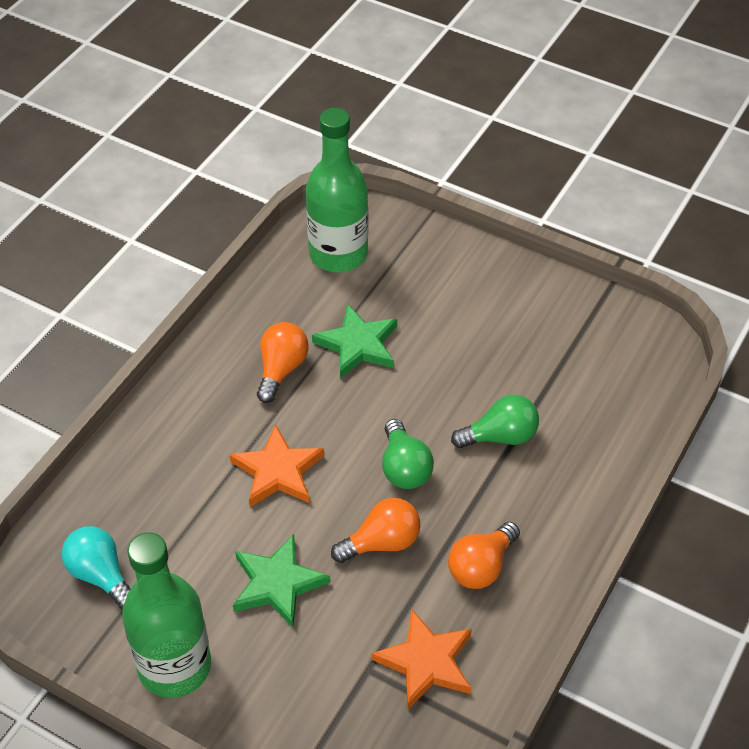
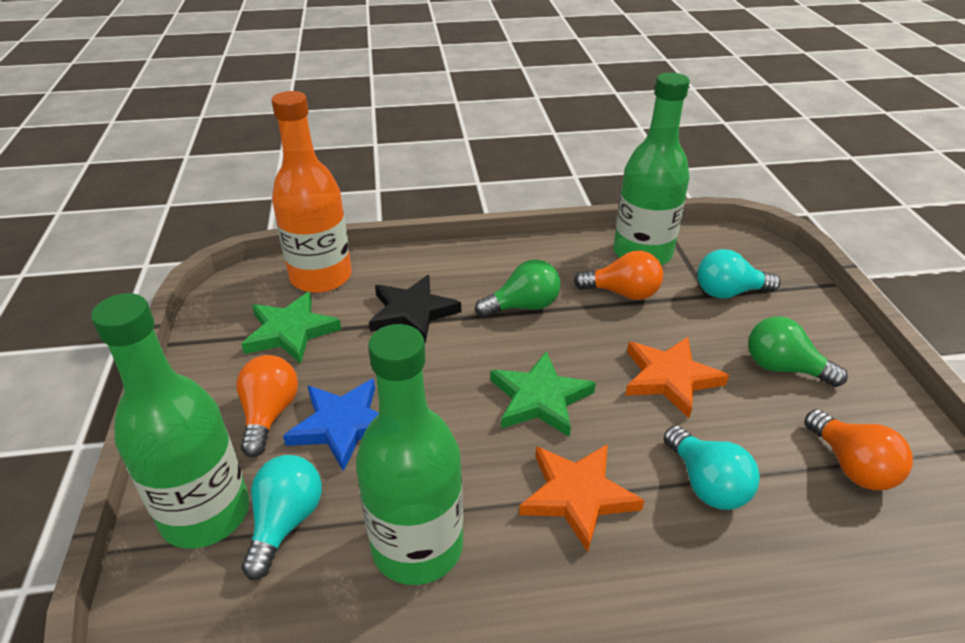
black star: 0 -> 1
blue star: 0 -> 1
green bottle: 2 -> 3
orange bottle: 0 -> 1
turquoise light bulb: 1 -> 3

